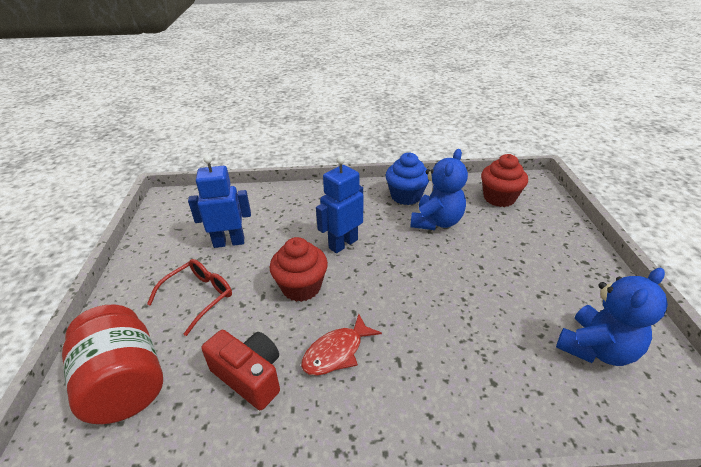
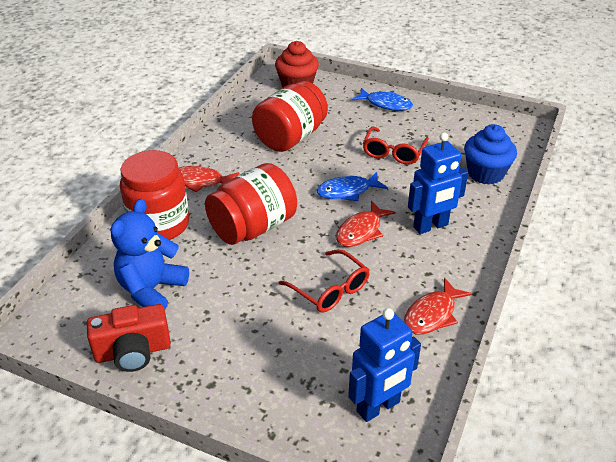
blue fish: 0 -> 2
blue teddy bear: 2 -> 1
red cupcake: 2 -> 1
red fish: 1 -> 3
red glasses: 1 -> 2
red jar: 1 -> 3

